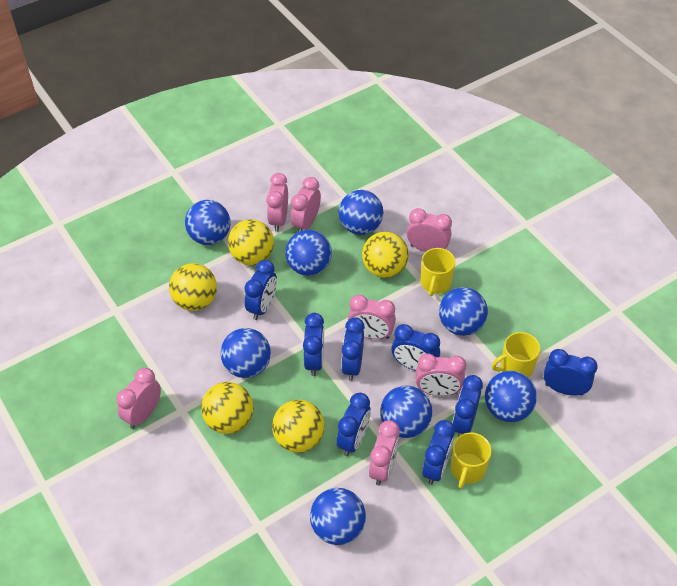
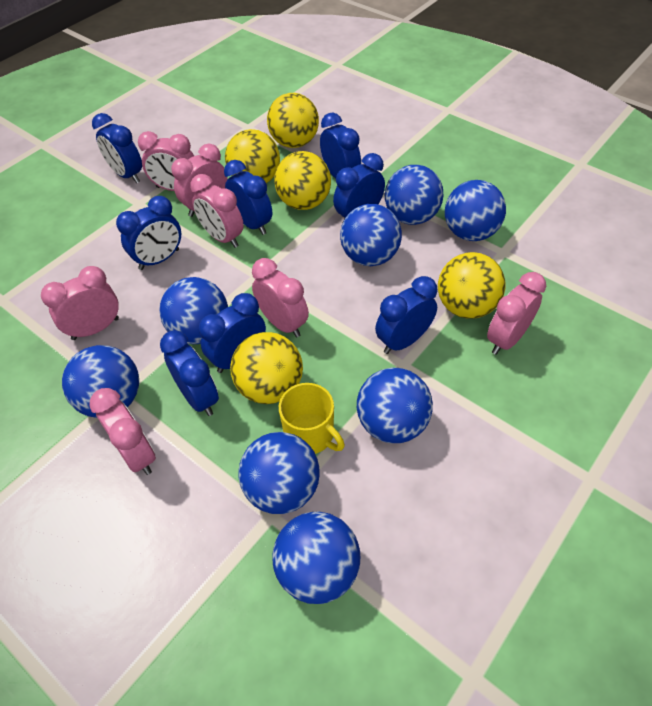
yellow mug: 3 -> 1

